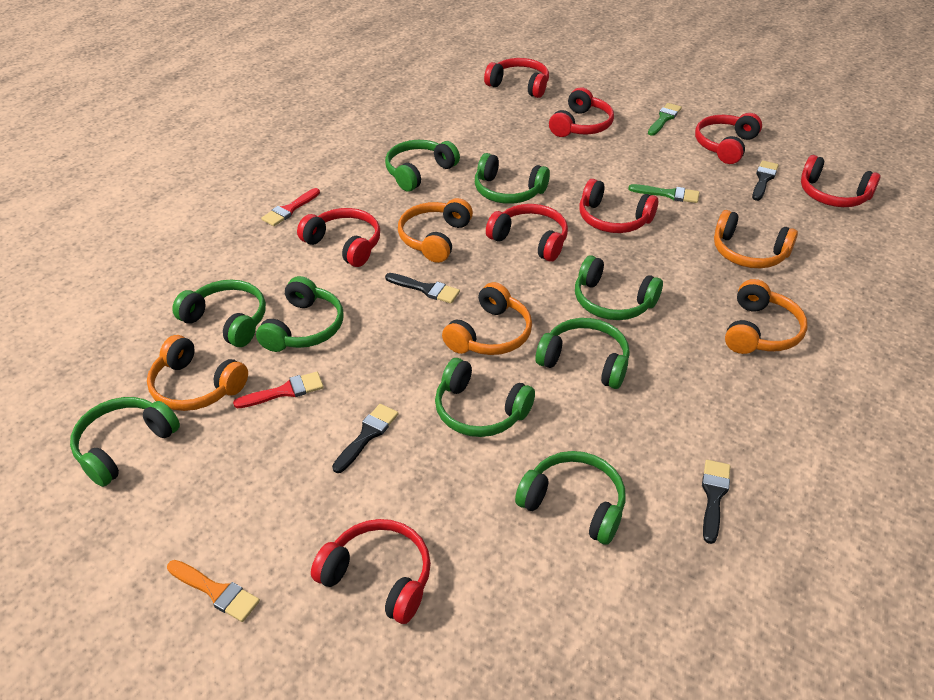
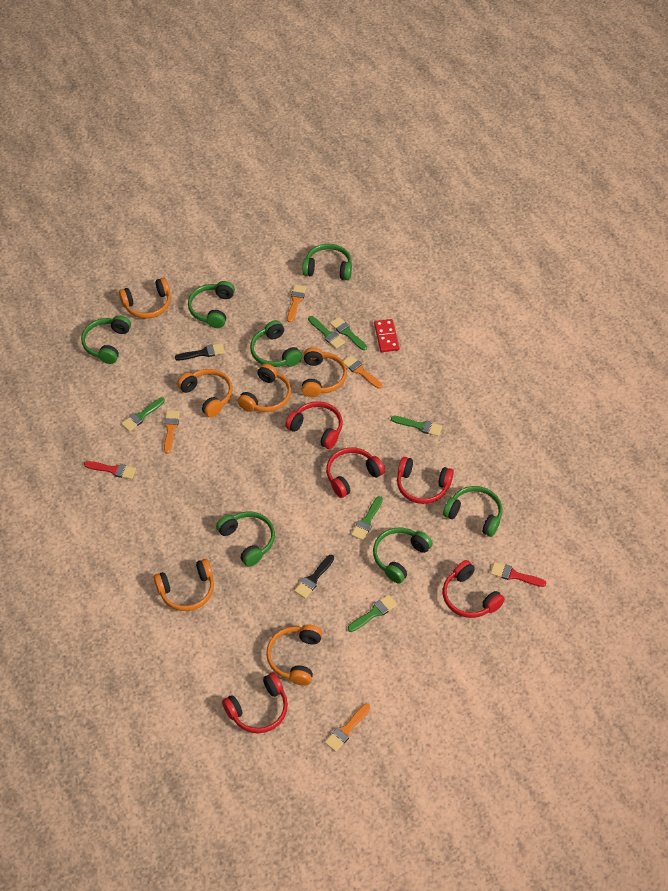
black brush: 4 -> 2
green brush: 2 -> 6
green headphones: 9 -> 7
orange brush: 1 -> 4
orange headphones: 5 -> 6
red domino: 0 -> 1
red headphones: 8 -> 5

